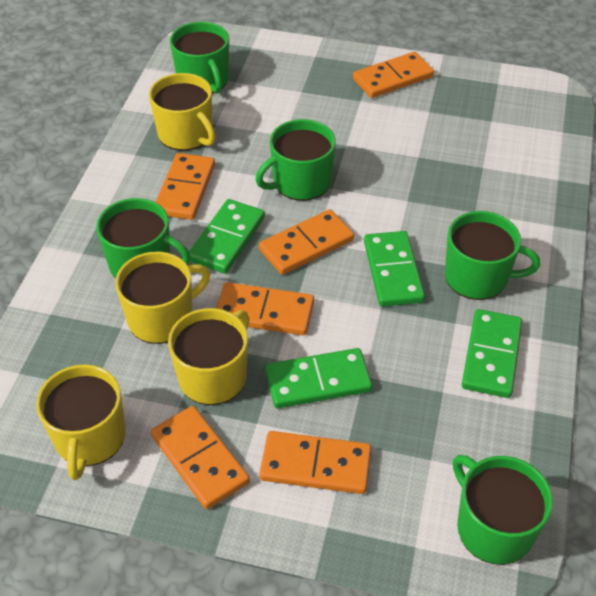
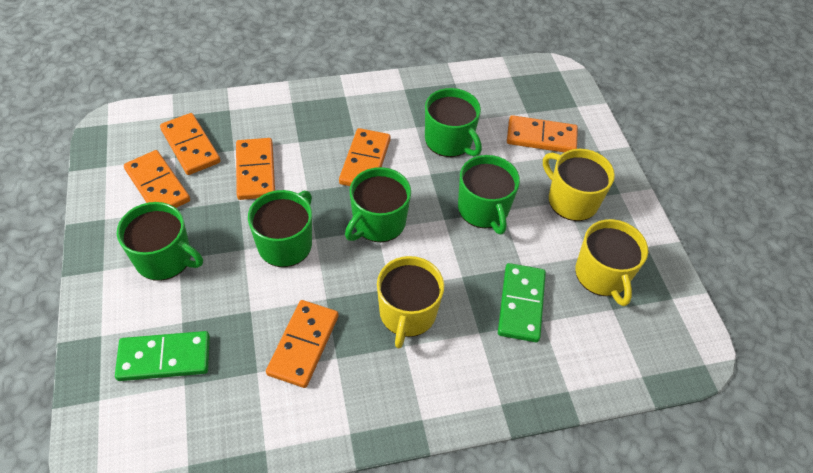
green domino: 4 -> 2
yellow mug: 4 -> 3

